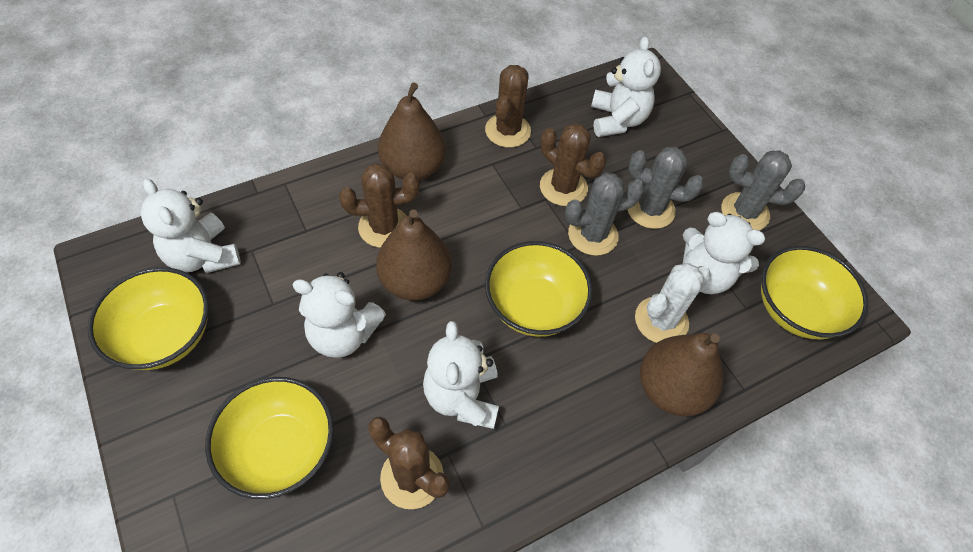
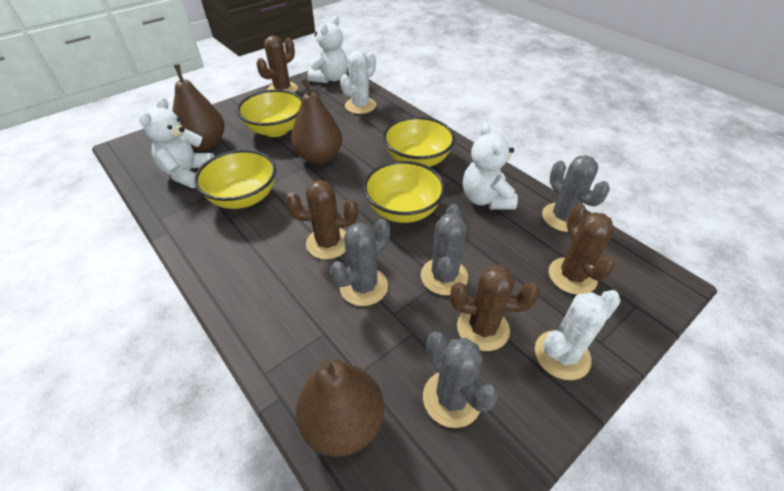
grey cactus: 3 -> 4
white cactus: 1 -> 2
white teddy bear: 5 -> 3

